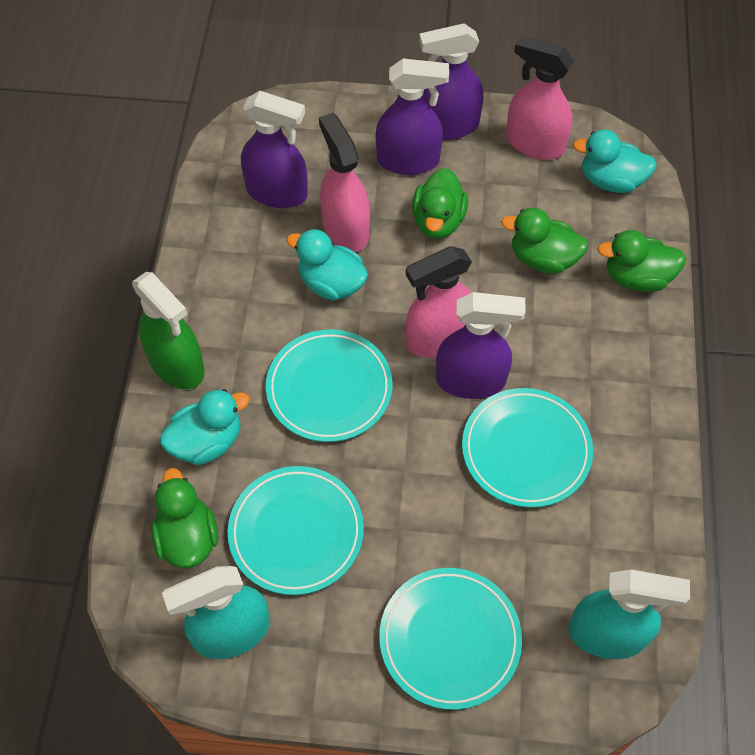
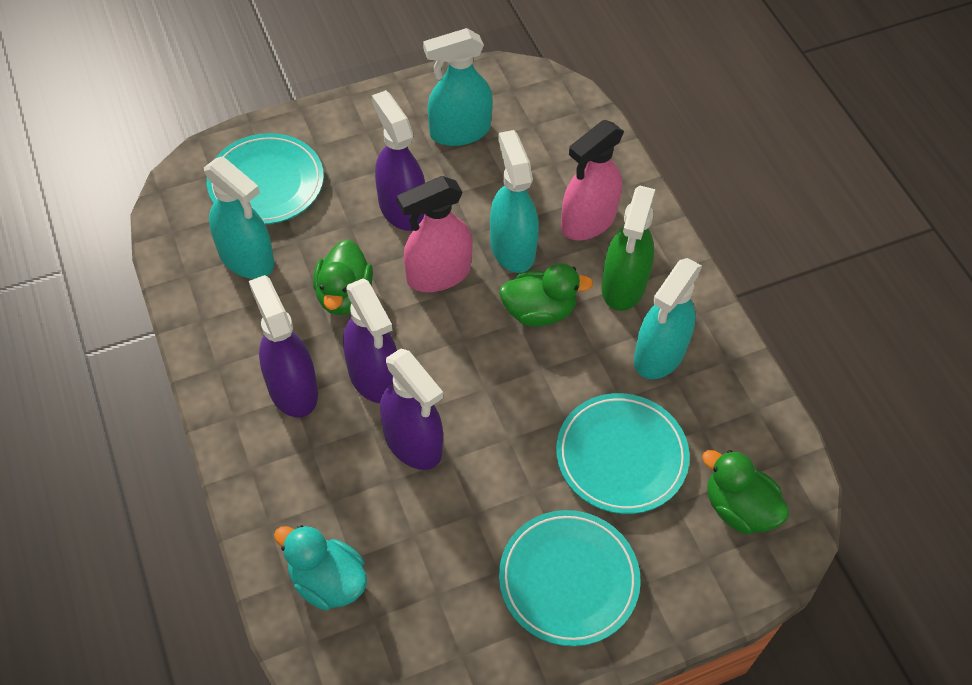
green duck: 4 -> 3
pink spray bottle: 3 -> 2
turquoise duck: 3 -> 1
turquoise plate: 4 -> 3
turquoise spray bottle: 2 -> 4

